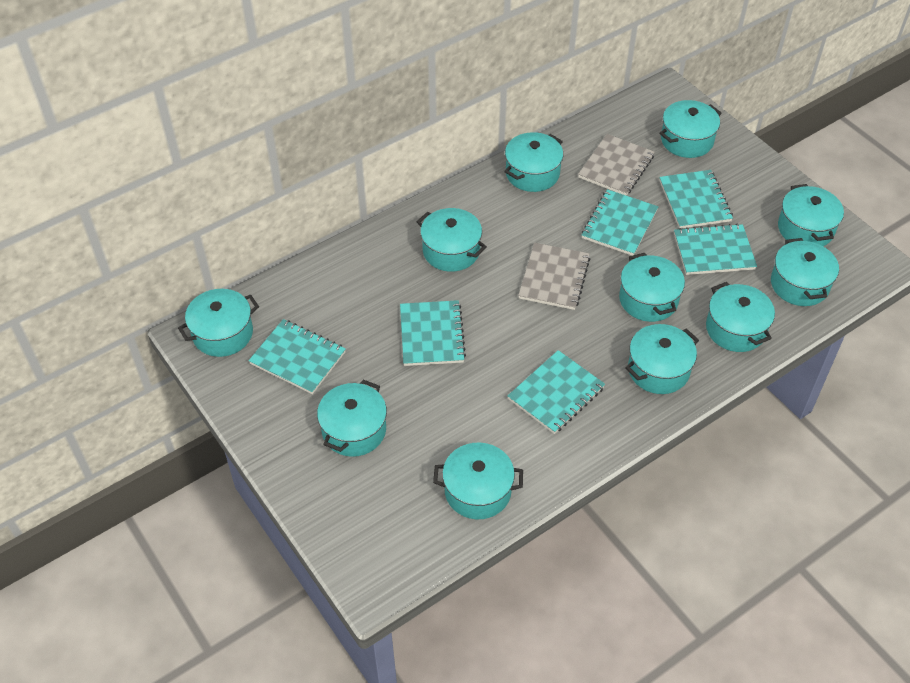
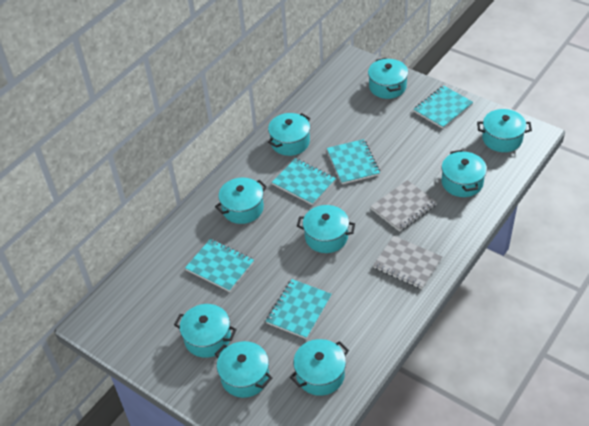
turquoise notebook: 6 -> 5
turquoise pot: 11 -> 9

